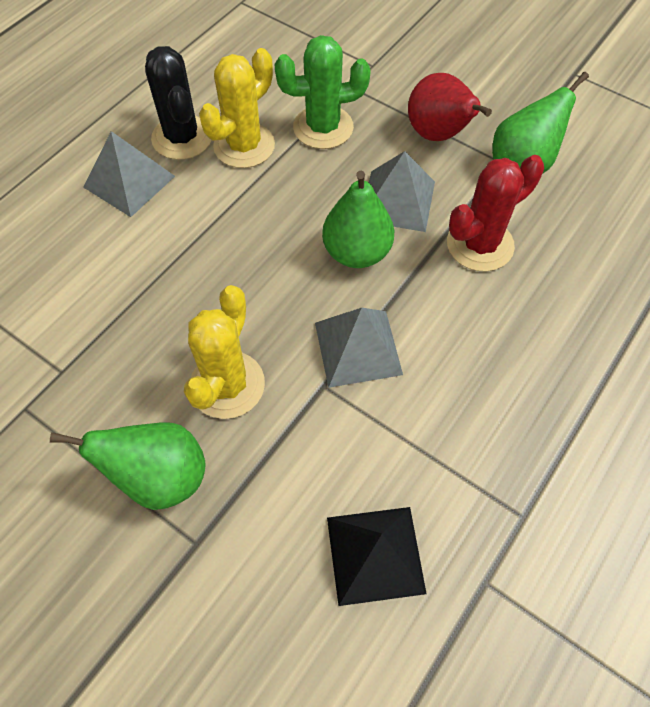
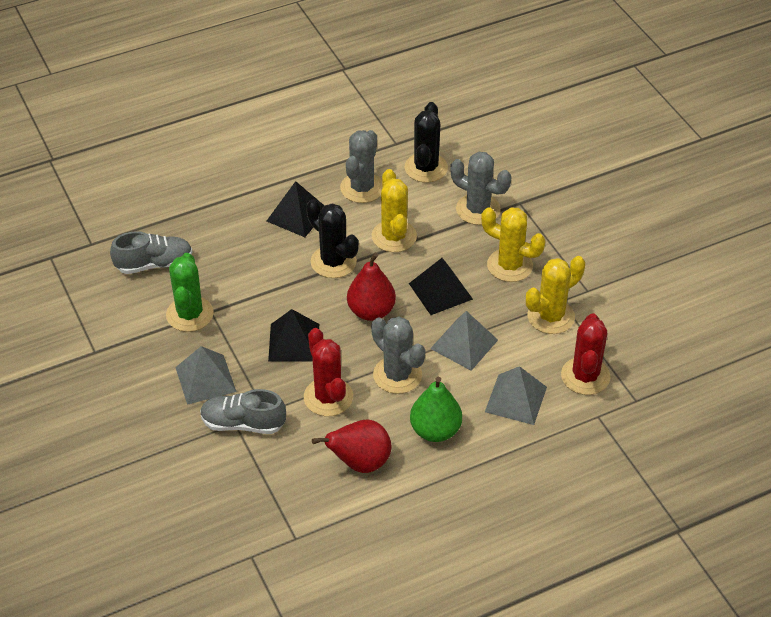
black cactus: 1 -> 2
black pyramid: 1 -> 3
green pear: 3 -> 1
grey cactus: 0 -> 3
grey shoe: 0 -> 2
red cactus: 1 -> 2
red pear: 1 -> 2
yellow cactus: 2 -> 3

